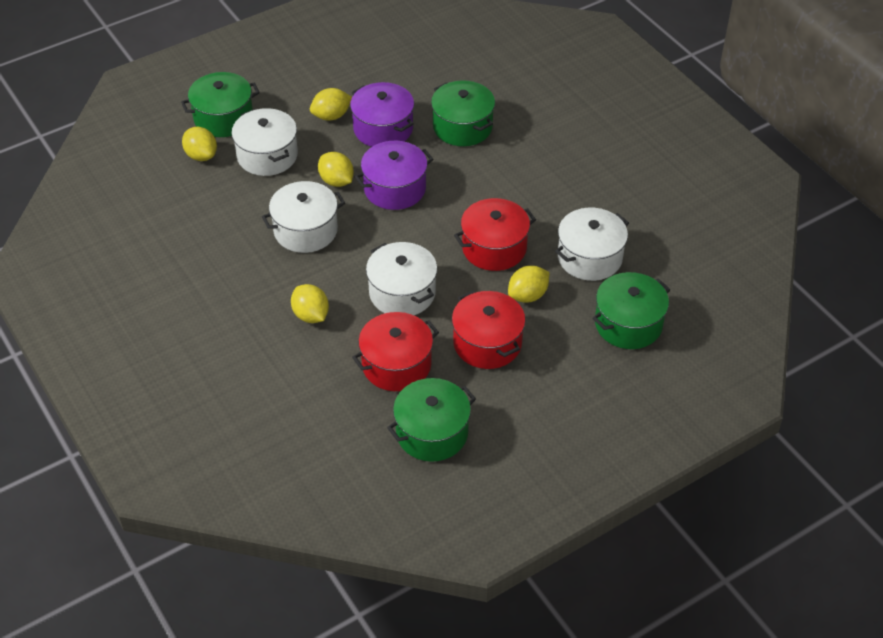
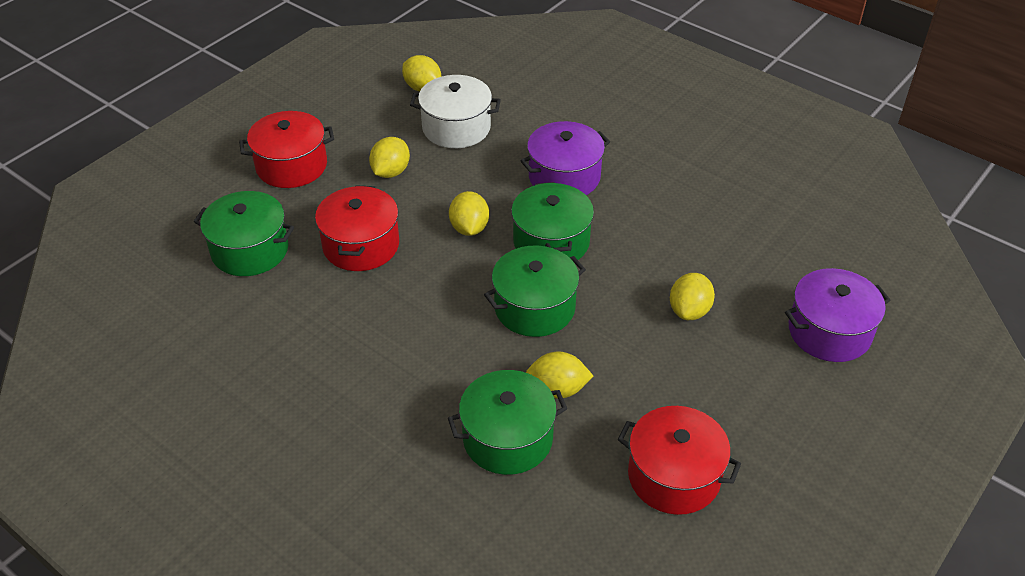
white pot: 4 -> 1

